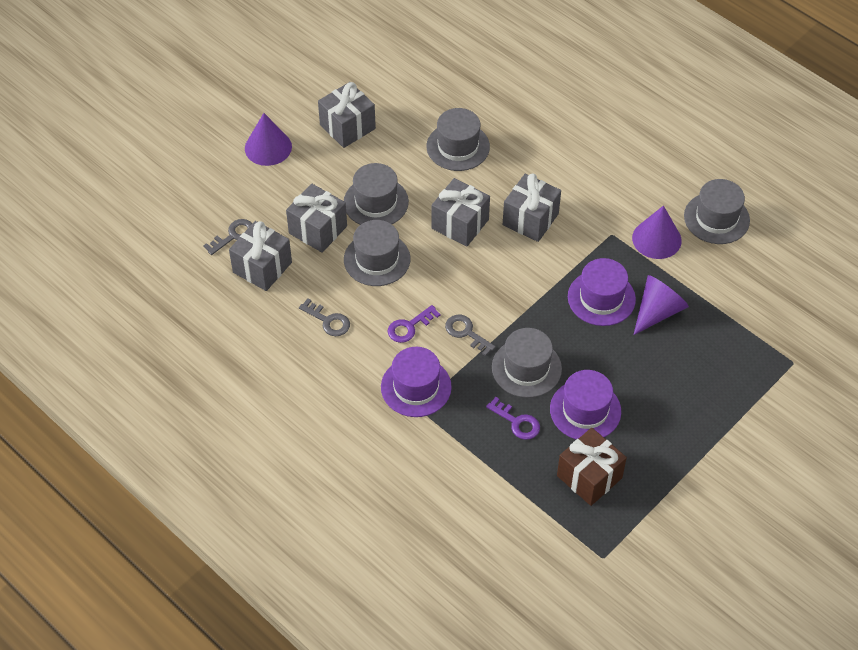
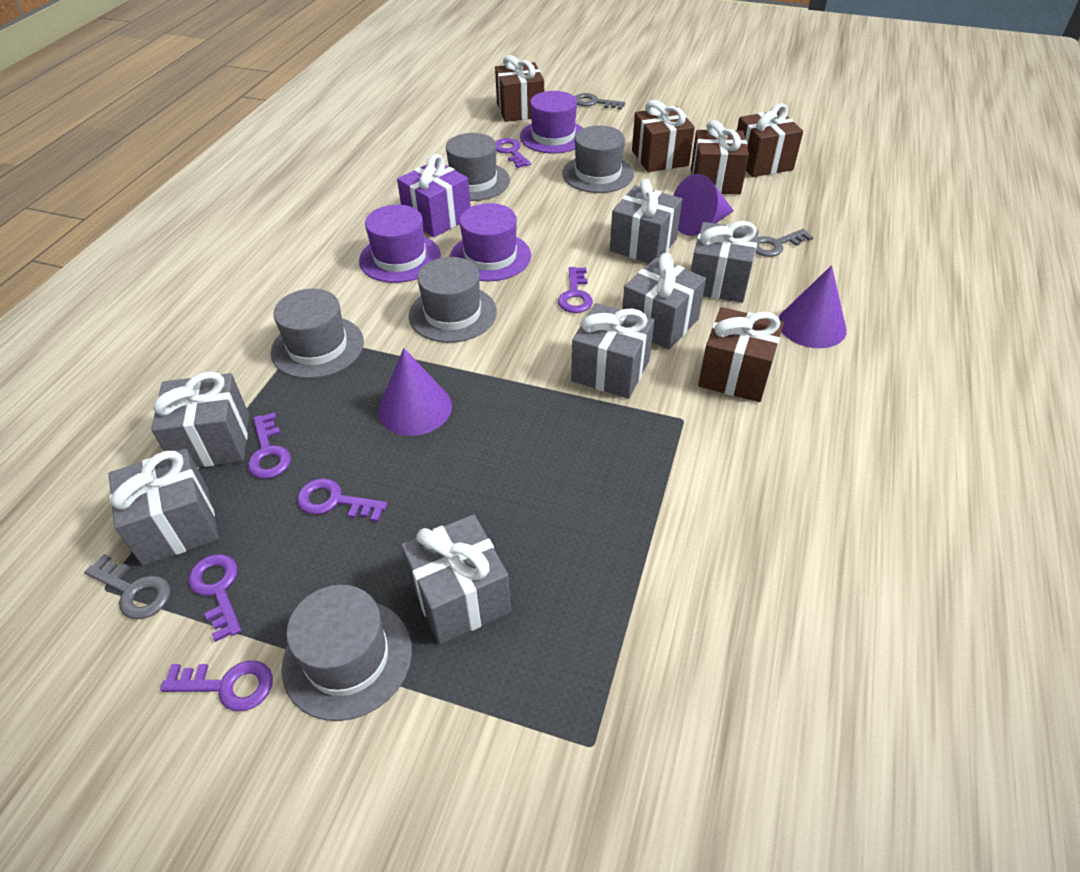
brown gift: 1 -> 5
grey gift: 5 -> 7
purple gift: 0 -> 1
purple key: 2 -> 6

